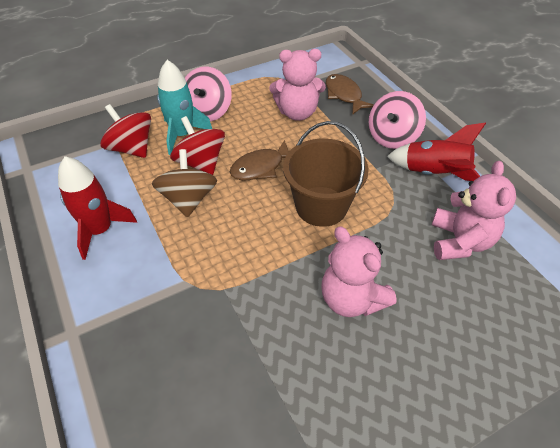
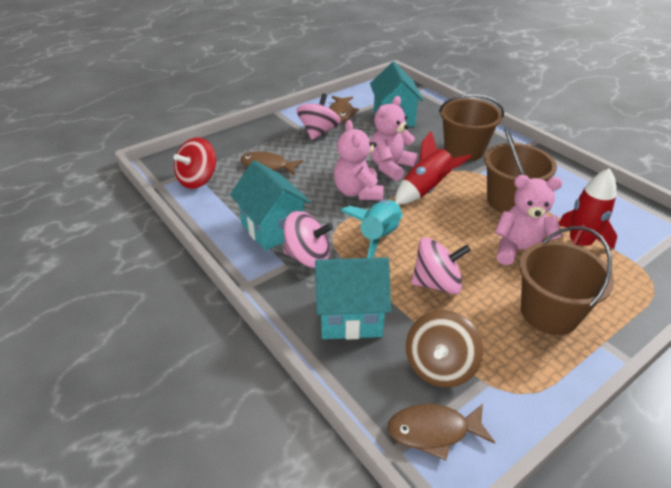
brown bucket: 1 -> 3
brown fish: 2 -> 3
pink spinning top: 2 -> 3
red spinning top: 2 -> 1
turquoise house: 0 -> 3

